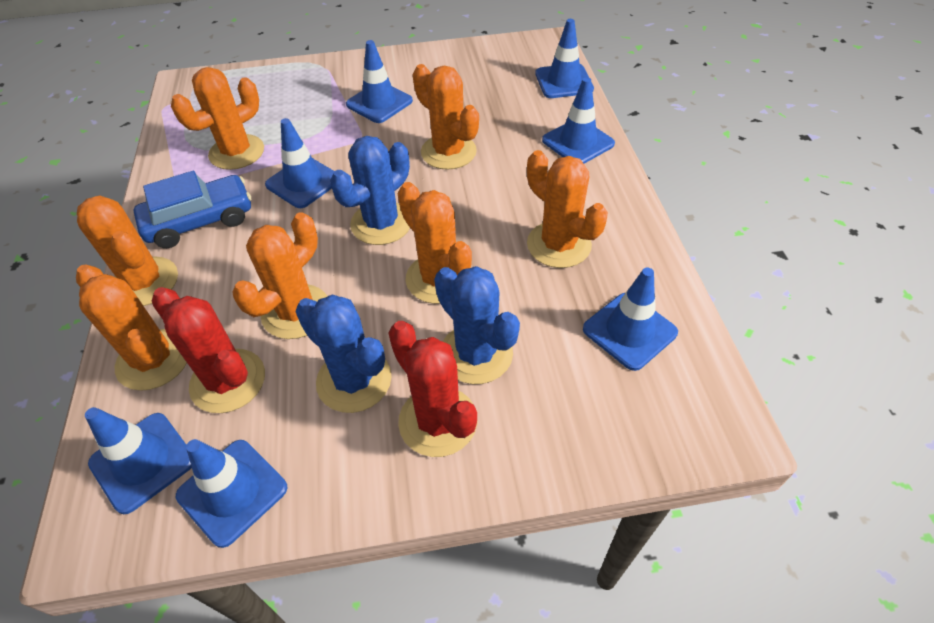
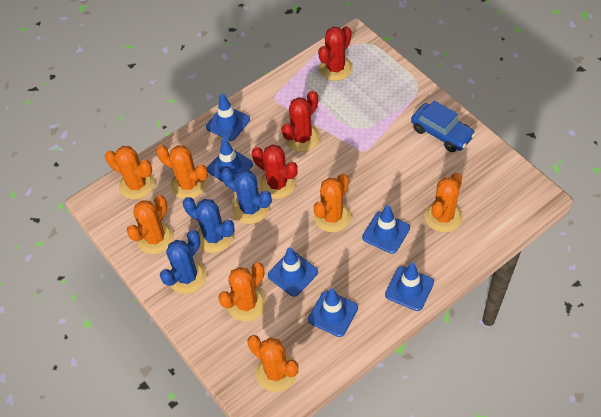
blue traffic cone: 7 -> 6
red cactus: 2 -> 3

